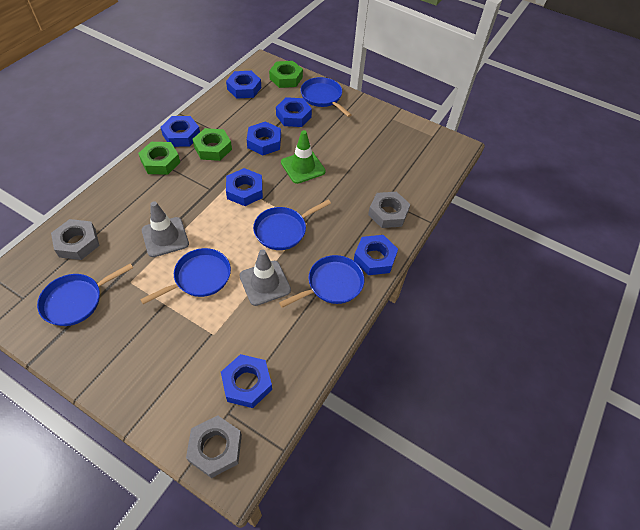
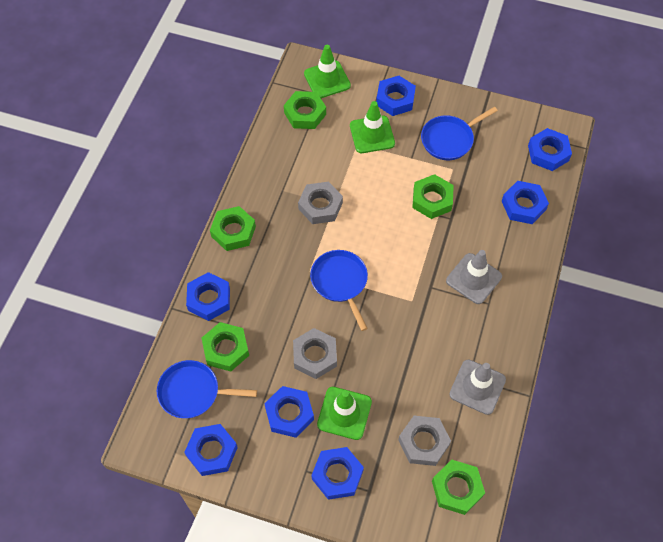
blue pan: 5 -> 3
green nut: 3 -> 5
green traffic cone: 1 -> 3

